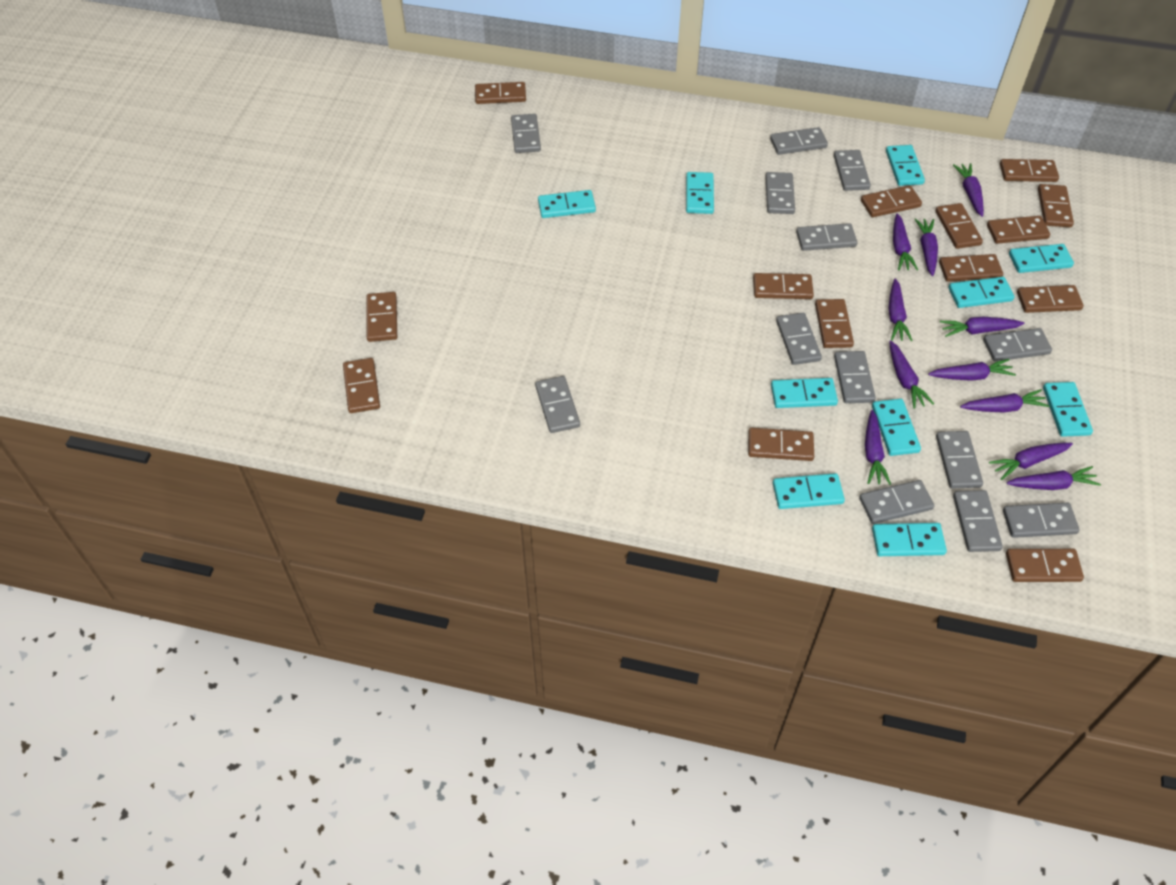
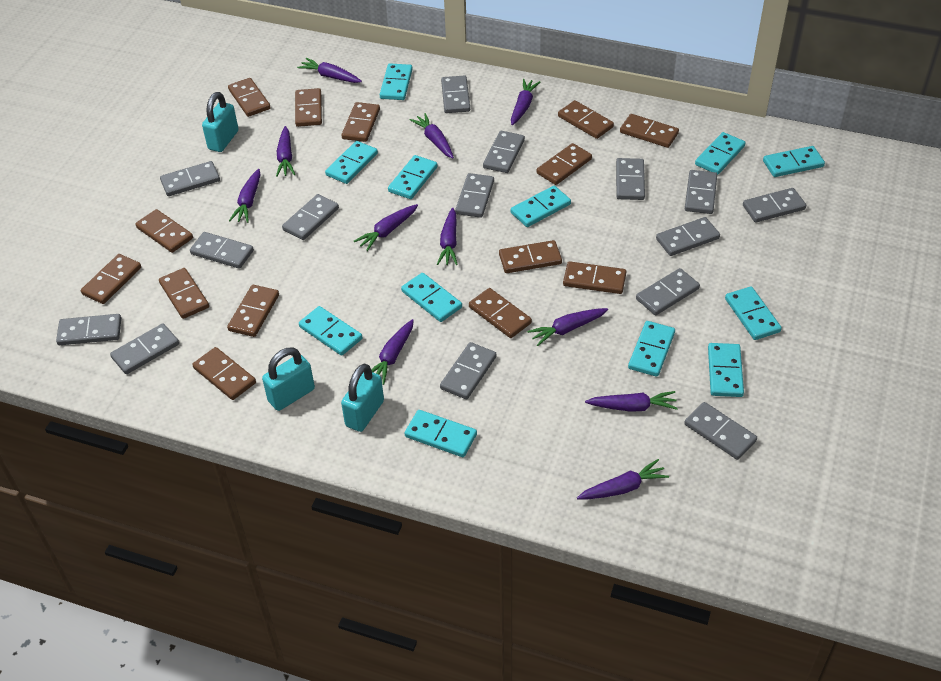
grey domino: 13 -> 15
turquoise domino: 10 -> 12
turquoise padlock: 0 -> 3

